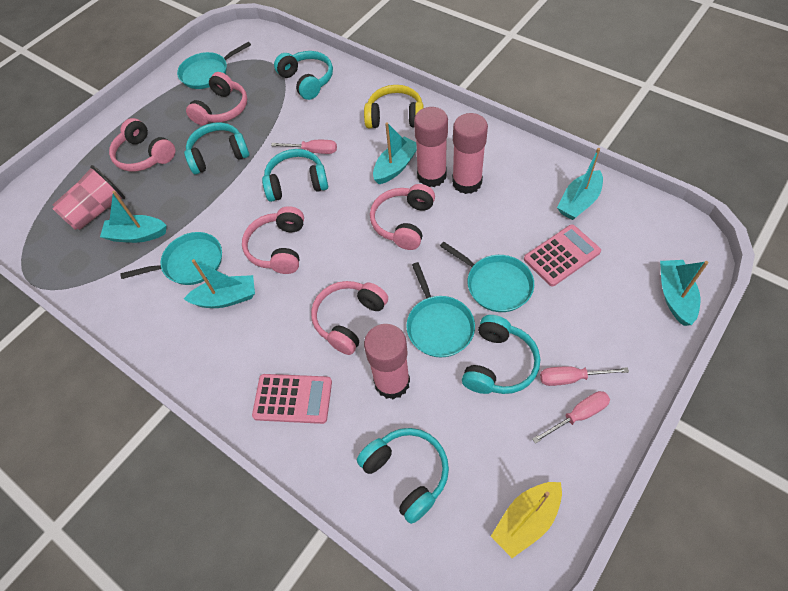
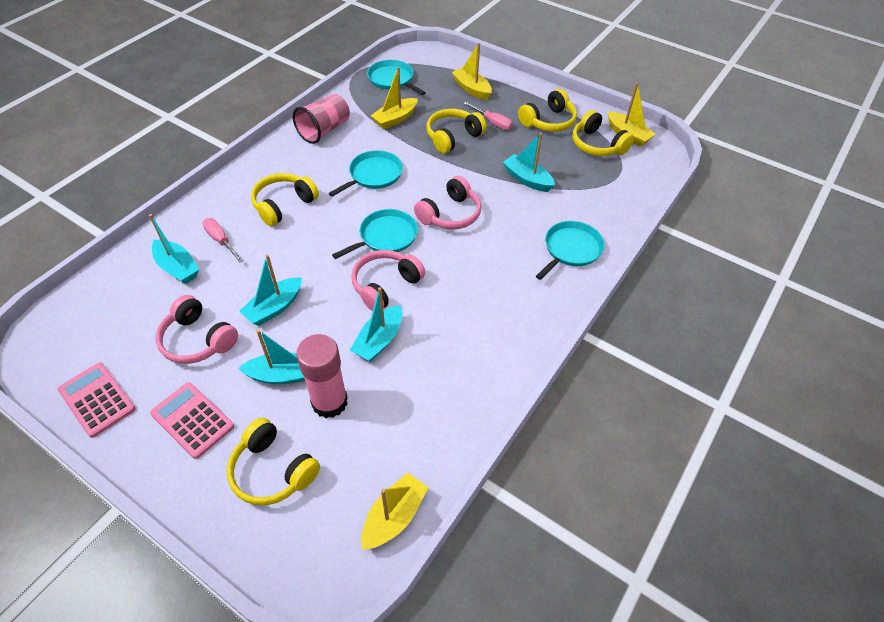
pink glue stick: 3 -> 1
pink headphones: 5 -> 3
pink screwdriver: 3 -> 2
turquoise headphones: 5 -> 0
yellow boat: 1 -> 4
yellow headphones: 1 -> 5

